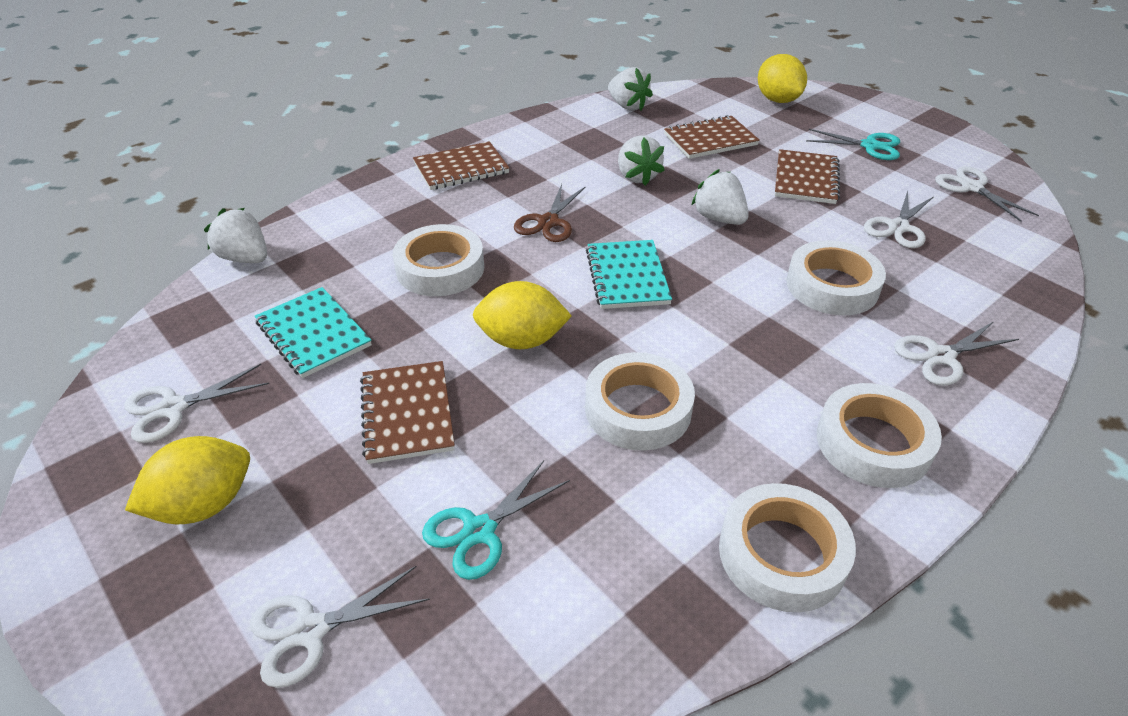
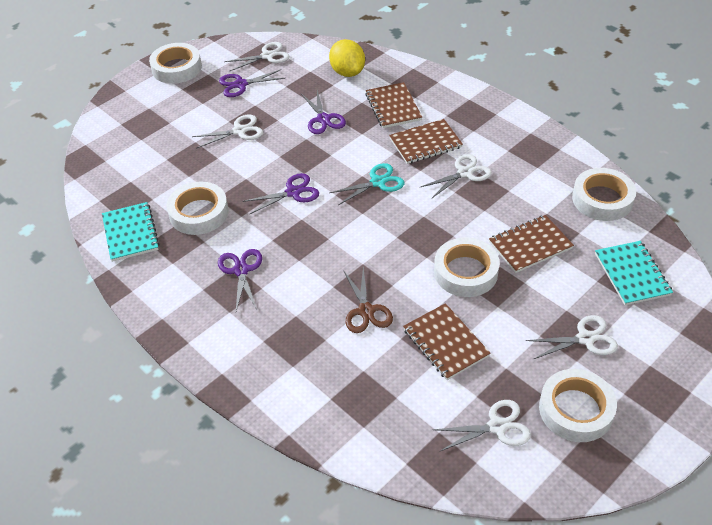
purple scissors: 0 -> 4
turquoise scissors: 2 -> 1
white strawberry: 4 -> 0
yellow lemon: 3 -> 1

